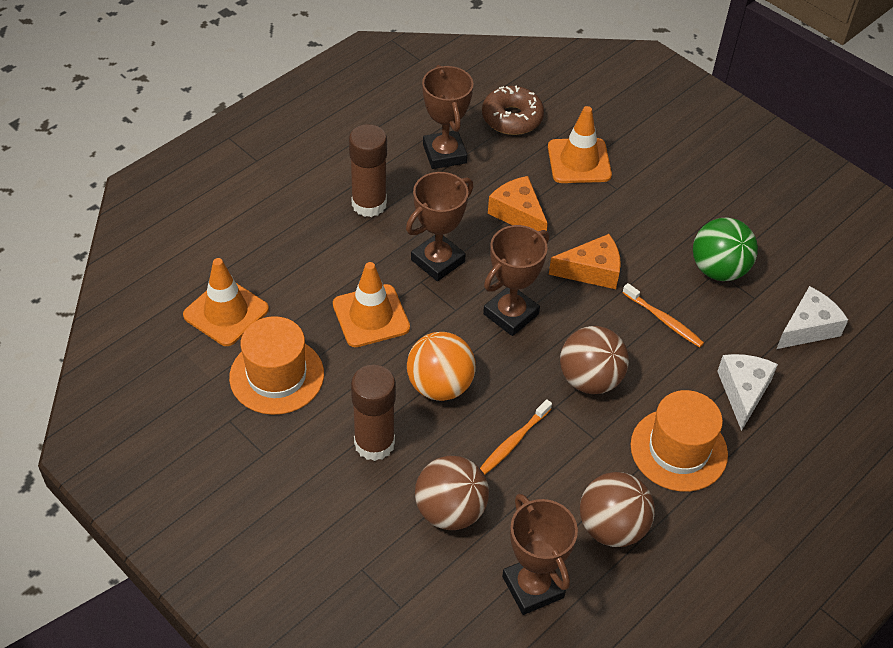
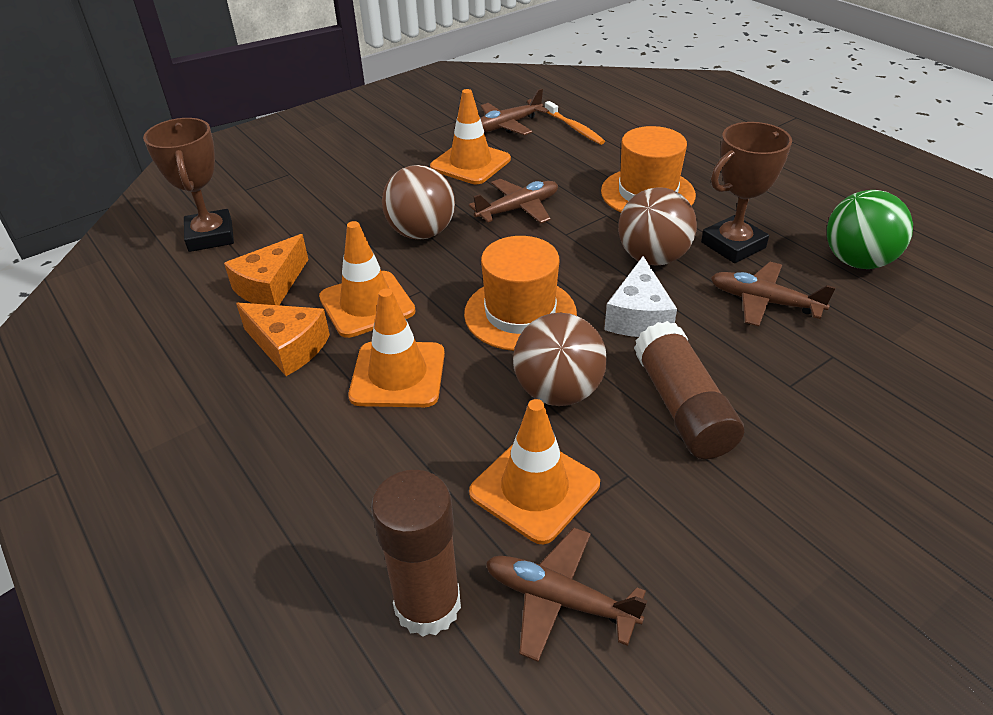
brown donut: 1 -> 0
brown plane: 0 -> 4
brown trophy: 4 -> 2
orange ball: 1 -> 0
orange toothbrush: 2 -> 1
orange traffic cone: 3 -> 4
white cheese: 2 -> 1

